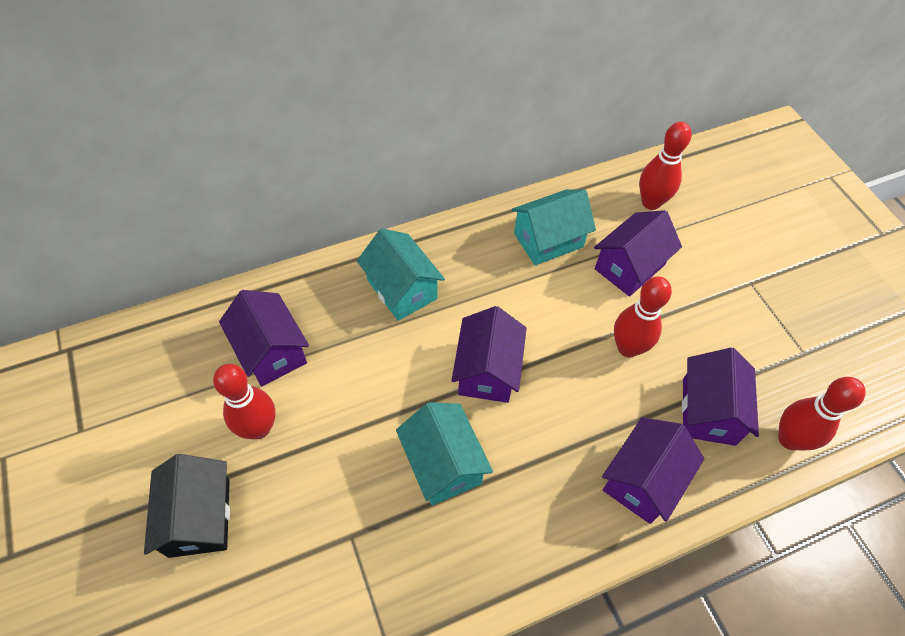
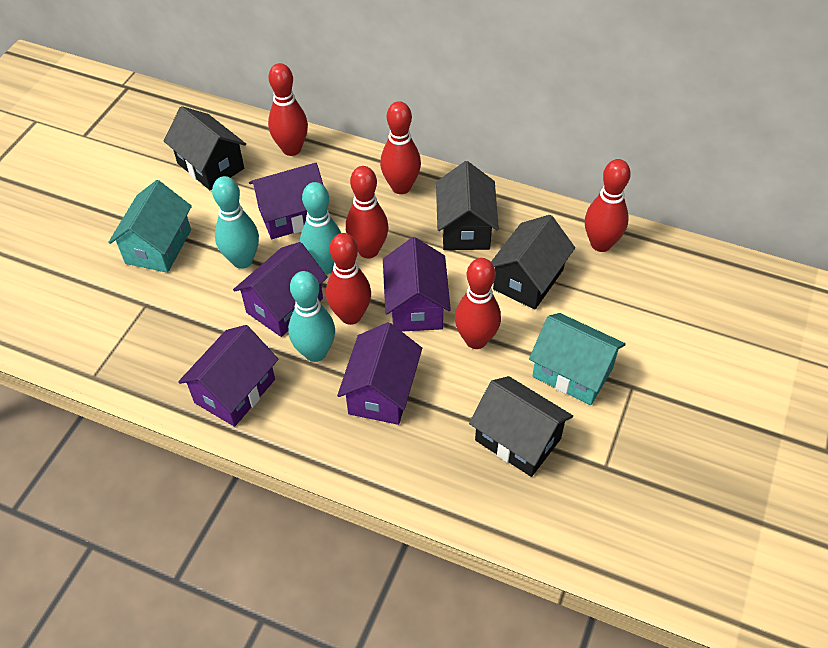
black house: 1 -> 4
red bowling pin: 4 -> 6
turquoise bowling pin: 0 -> 3
turquoise house: 3 -> 2

